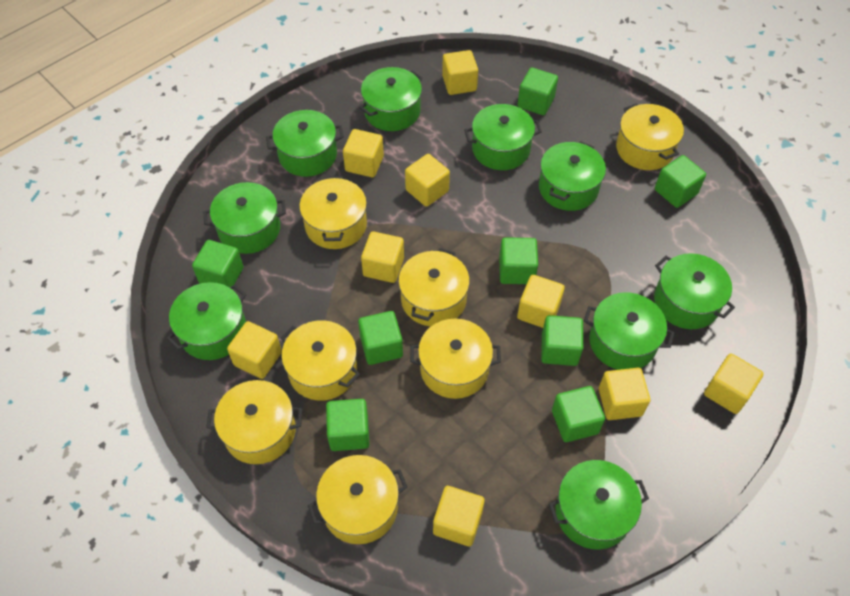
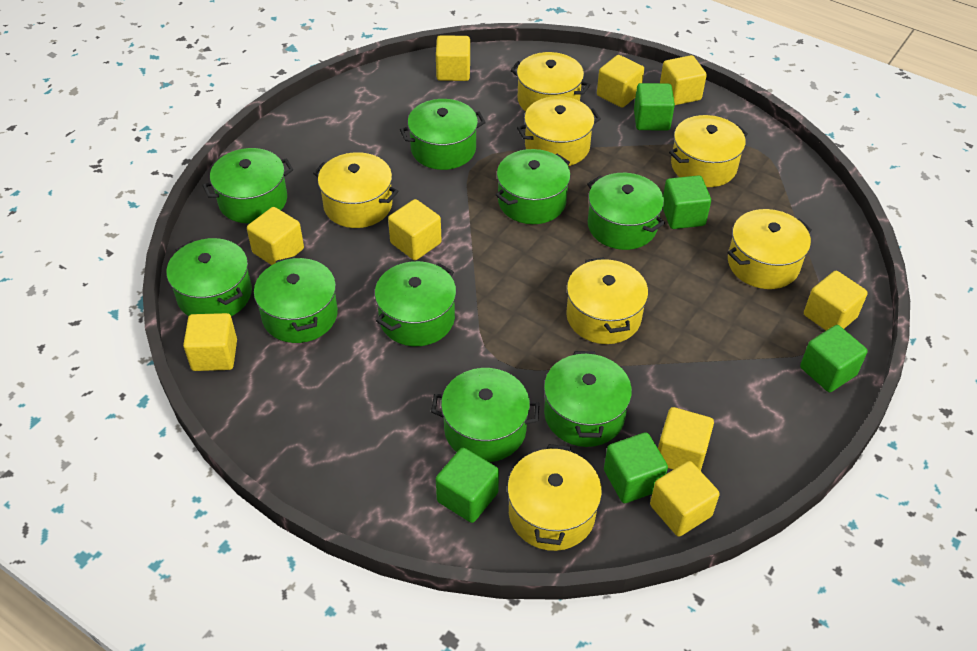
green cube: 8 -> 5

